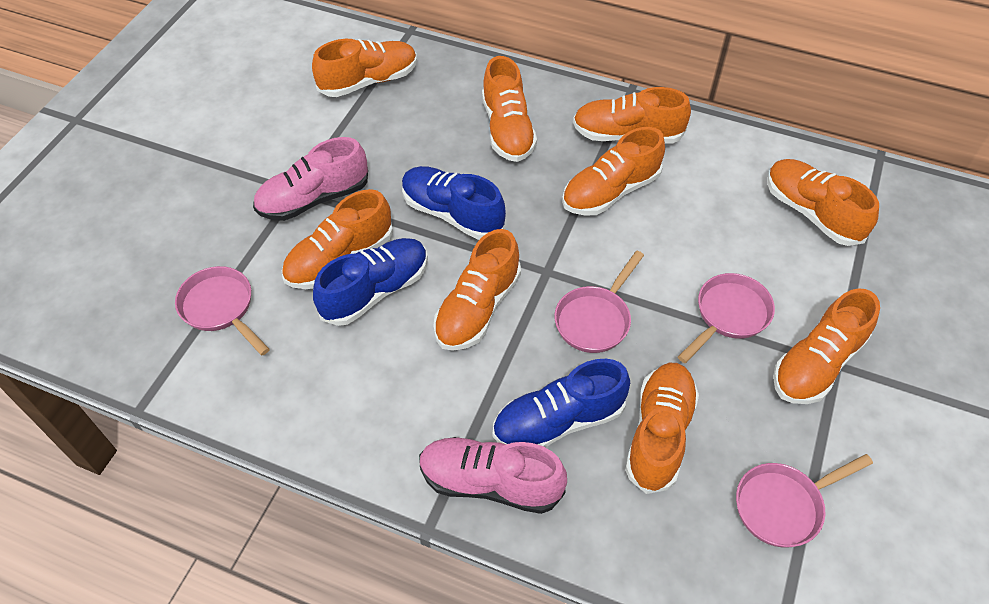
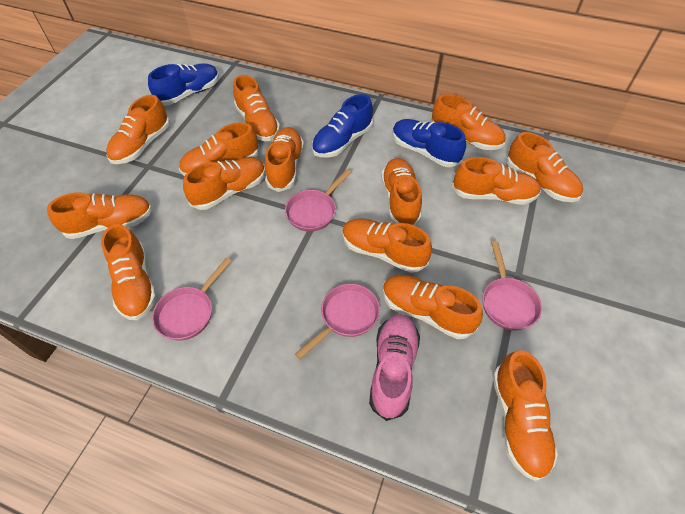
orange shoe: 9 -> 14
pink shoe: 2 -> 1

